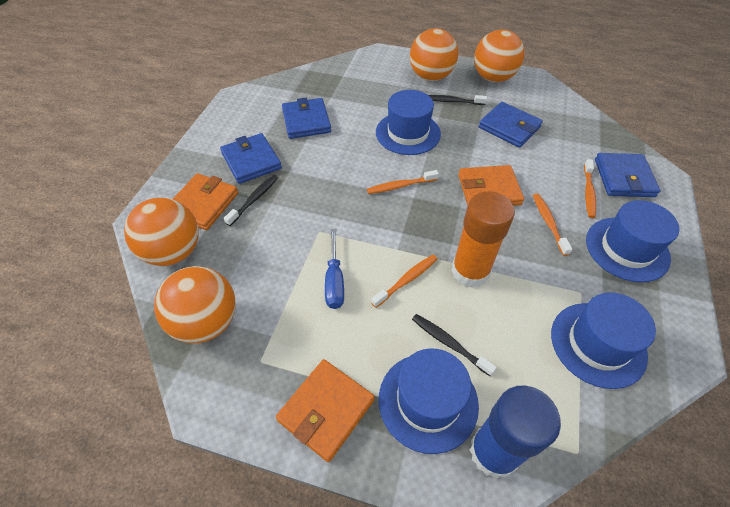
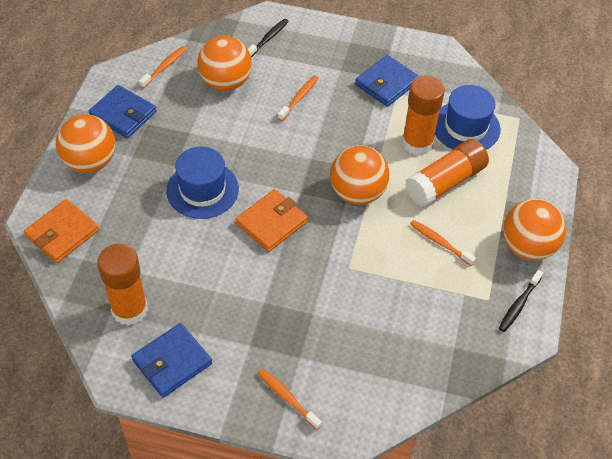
black toothbrush: 3 -> 2
blue glue stick: 1 -> 0
blue hat: 4 -> 2
blue screwdriver: 1 -> 0
blue wallet: 4 -> 3
orange glue stick: 1 -> 3
orange wallet: 3 -> 2

